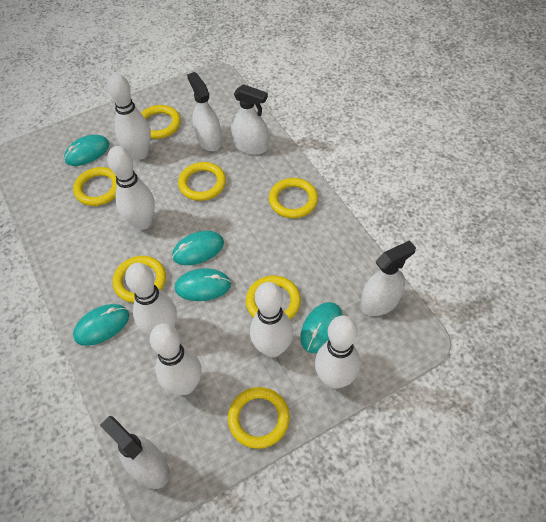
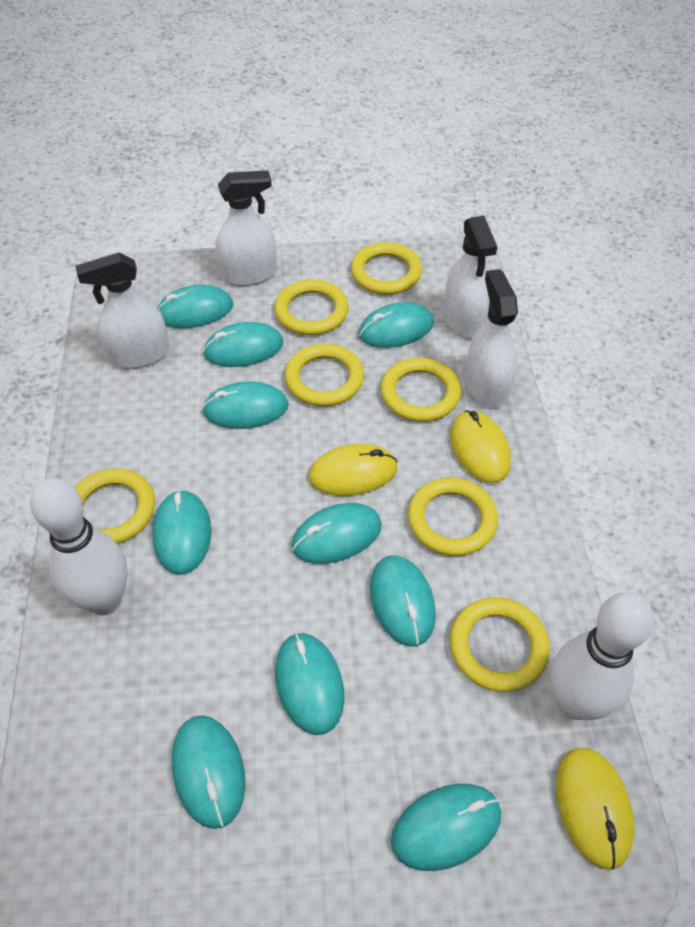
turquoise mouse: 5 -> 10
white bowling pin: 6 -> 2
yellow mouse: 0 -> 3

